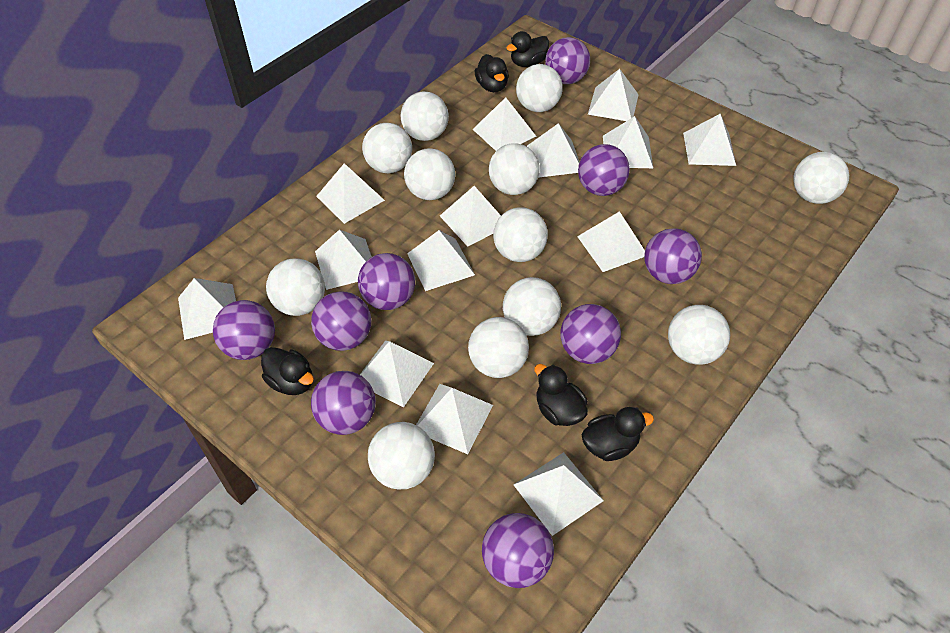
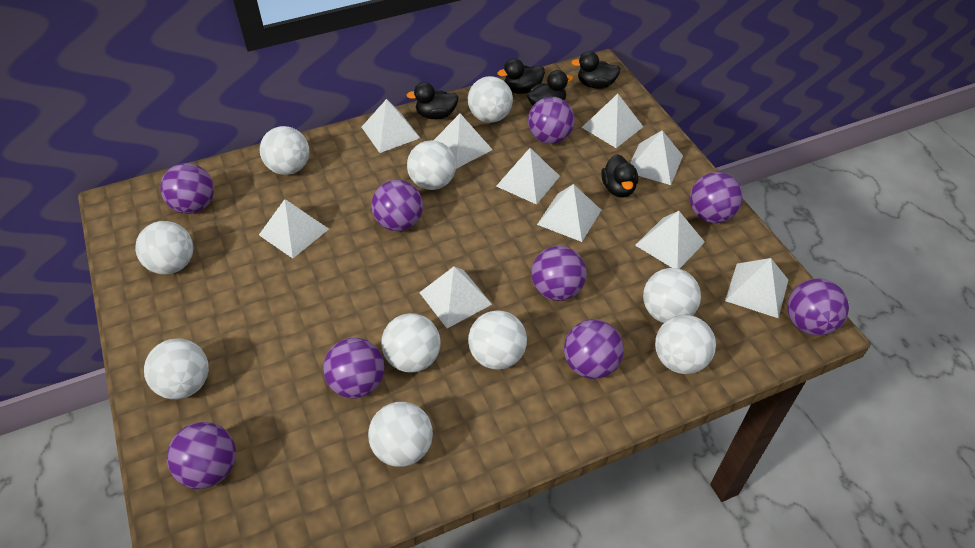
white ball: 12 -> 10
white pyramid: 14 -> 10

